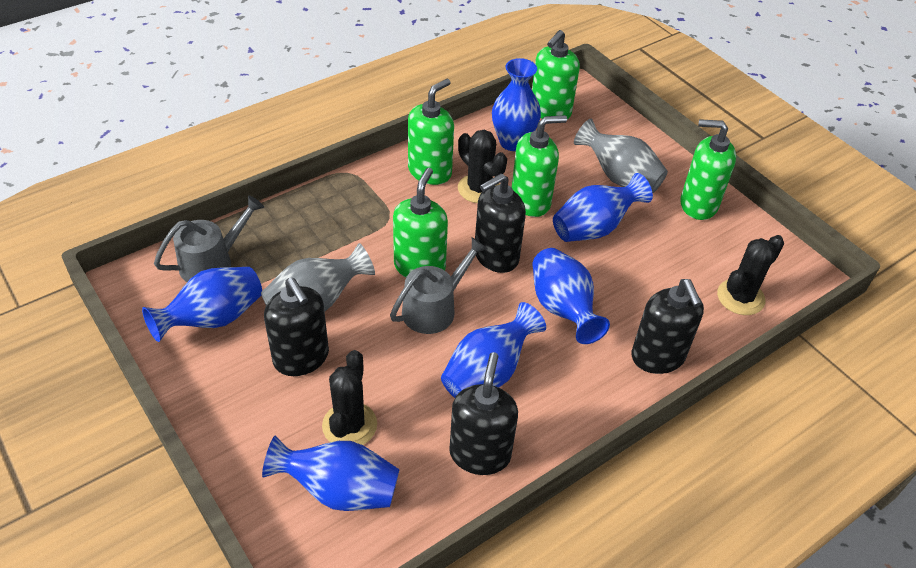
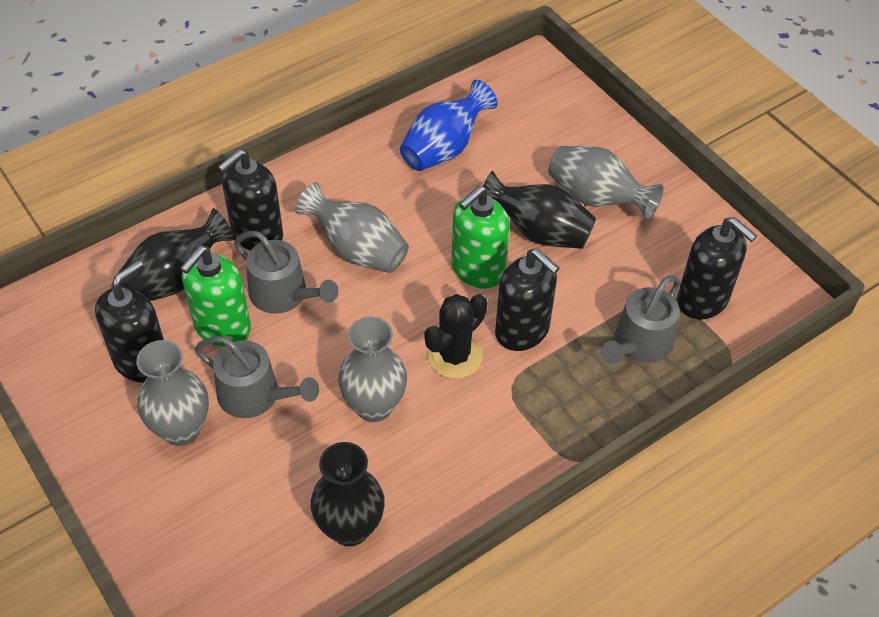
black cactus: 3 -> 1
black vase: 0 -> 3
blue vase: 6 -> 1
green soap dispenser: 5 -> 2
grey vase: 2 -> 4
grey watering can: 2 -> 3

